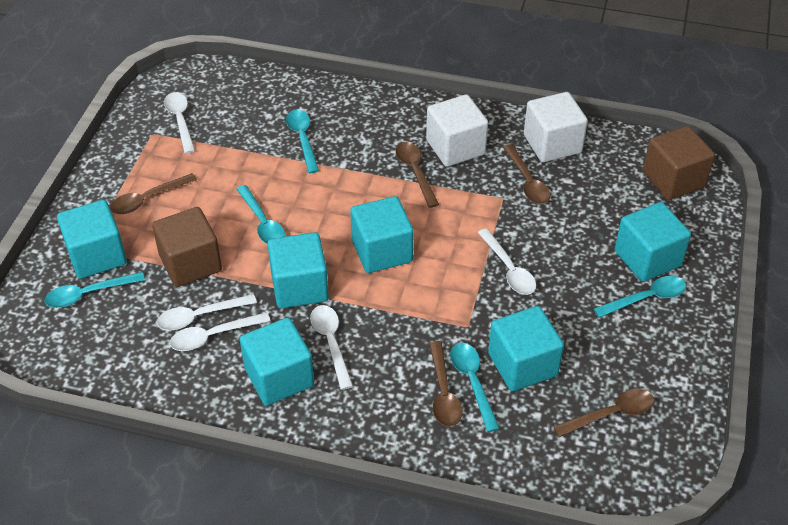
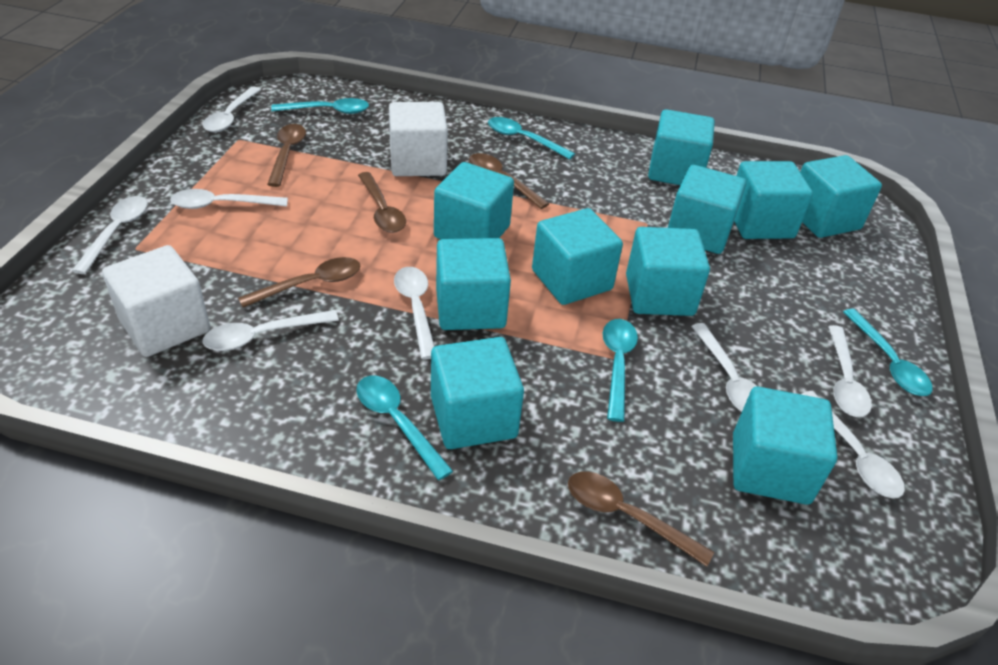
brown cube: 2 -> 0
turquoise cube: 6 -> 10
white spoon: 5 -> 8

